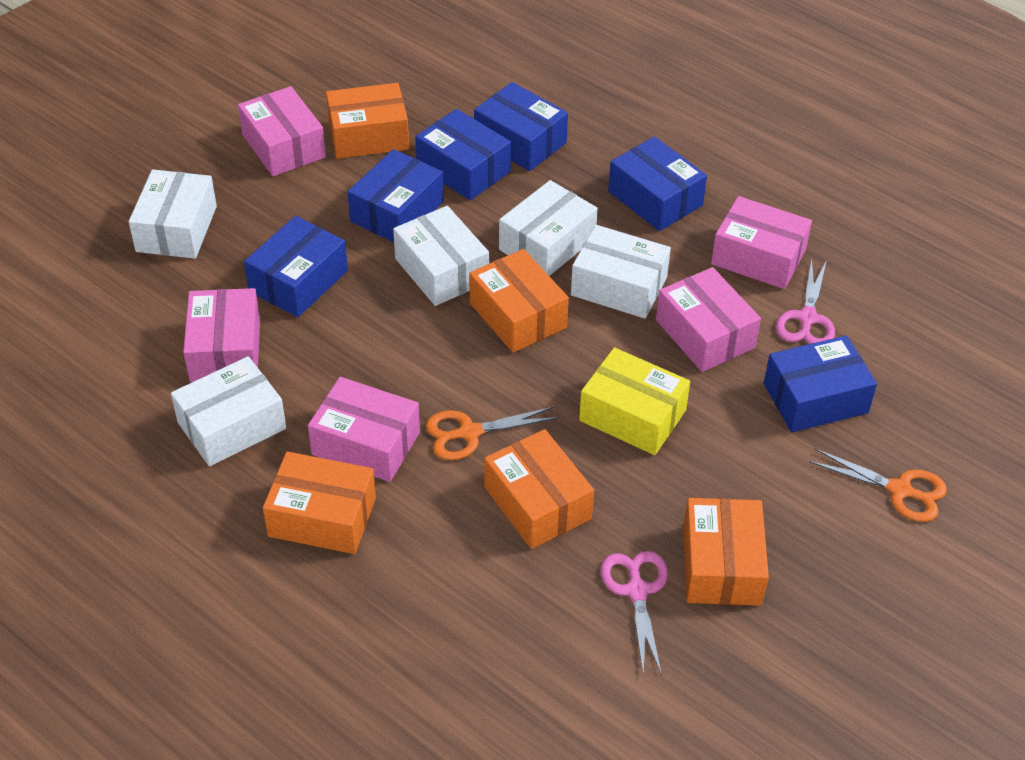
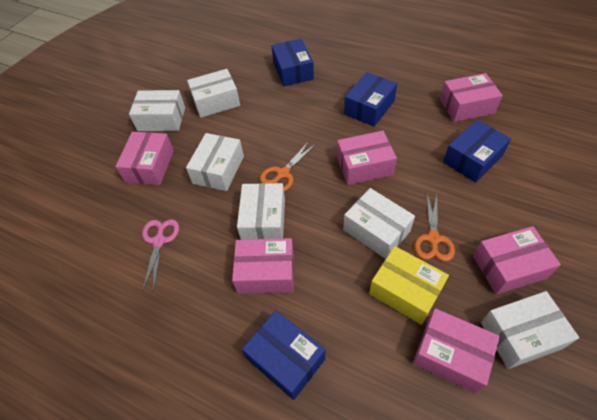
blue box: 6 -> 4
orange box: 5 -> 0
pink box: 5 -> 6
pink scissors: 2 -> 1
white box: 5 -> 6

